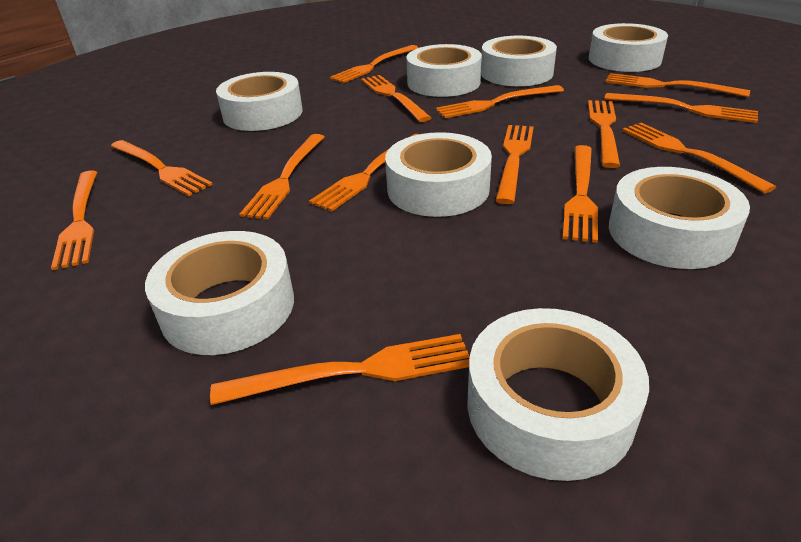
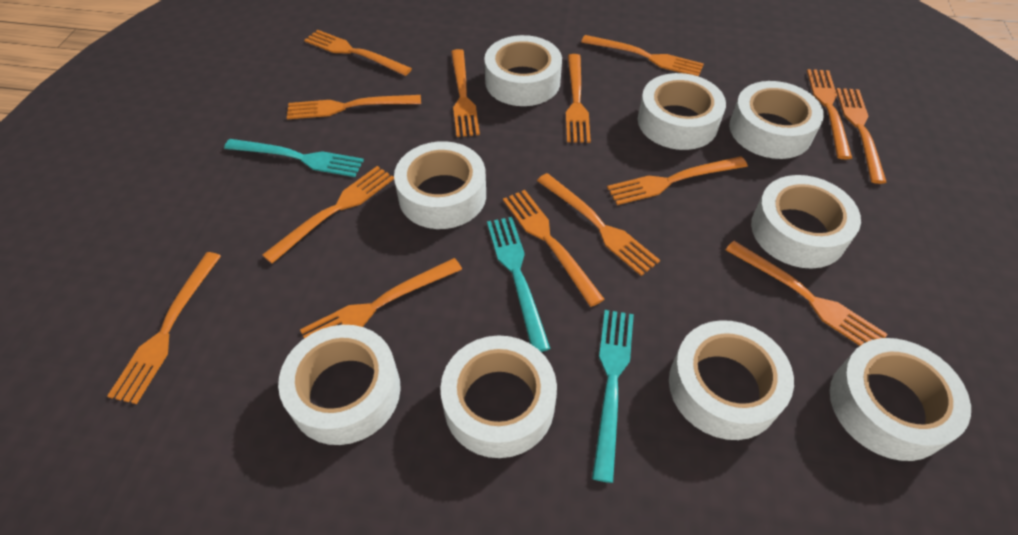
turquoise fork: 0 -> 3
white tape: 8 -> 9

